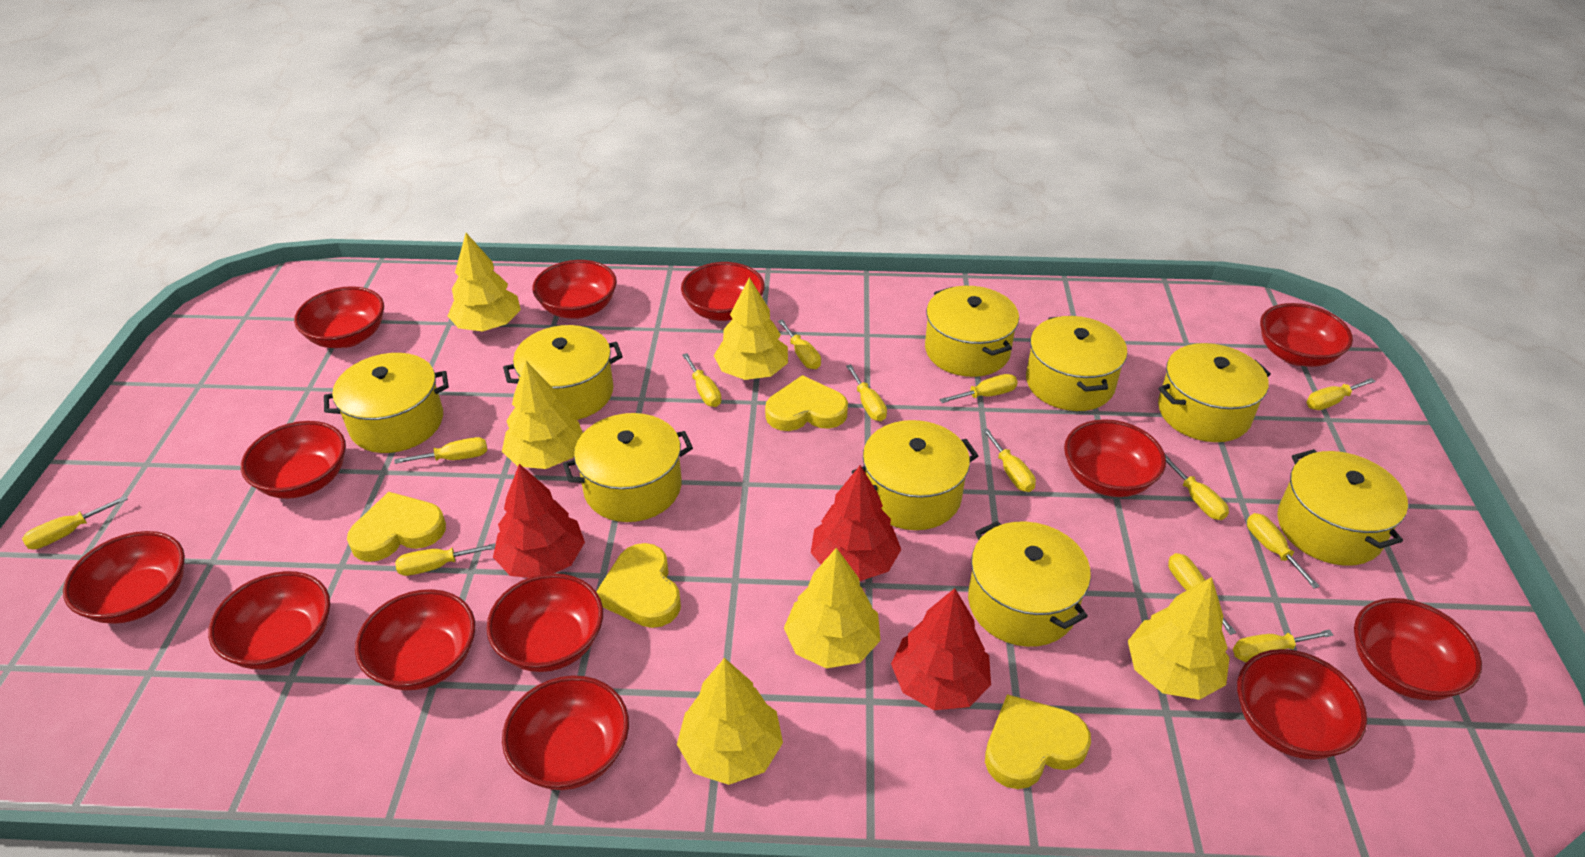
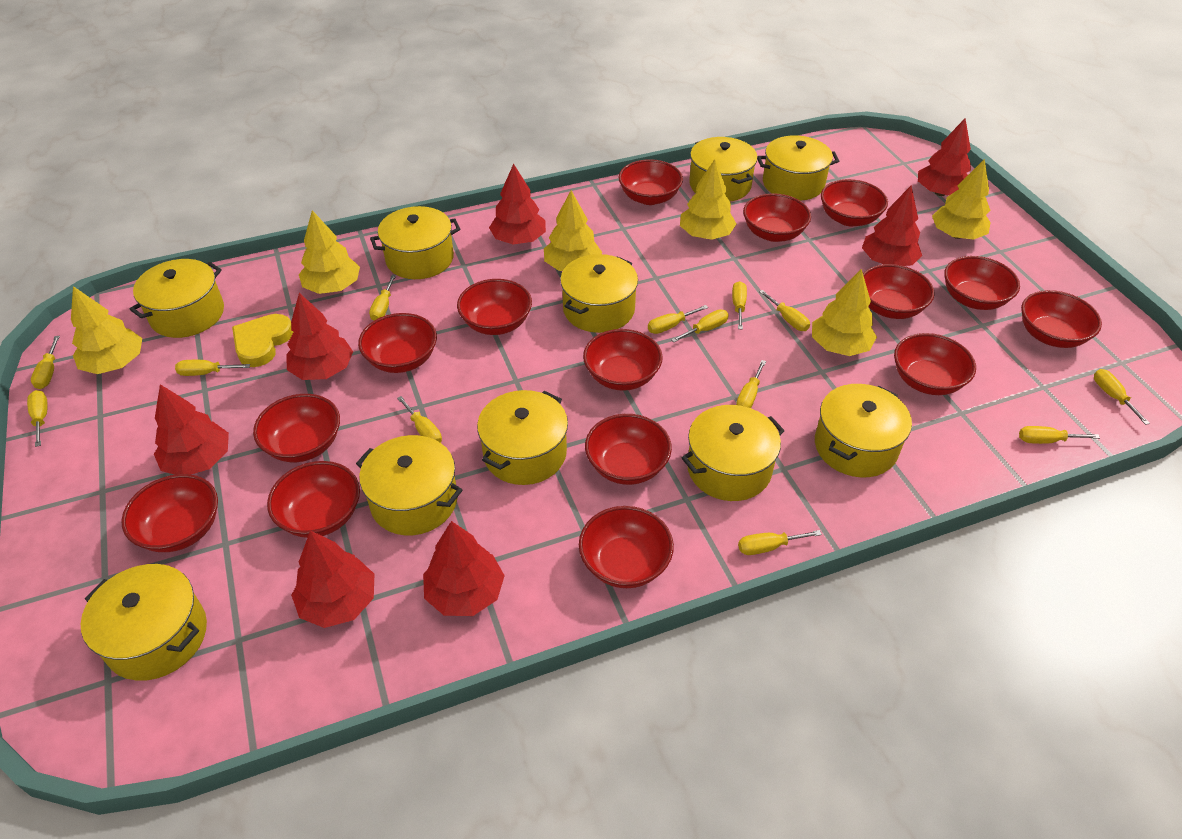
red bowl: 13 -> 15
red tree: 3 -> 7
yellow heart: 4 -> 1
yellow pot: 9 -> 10

